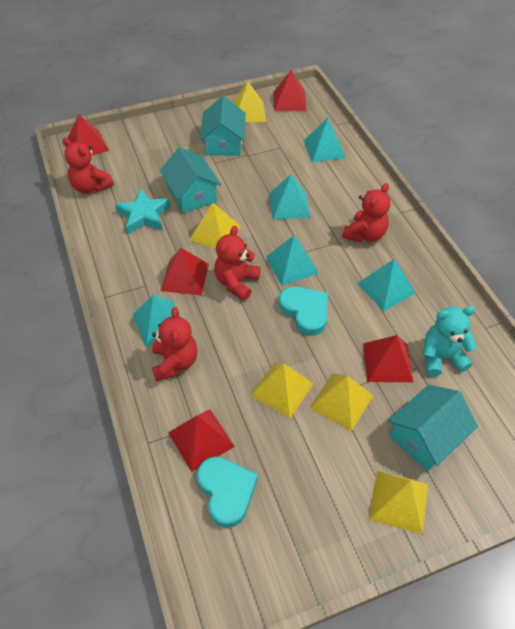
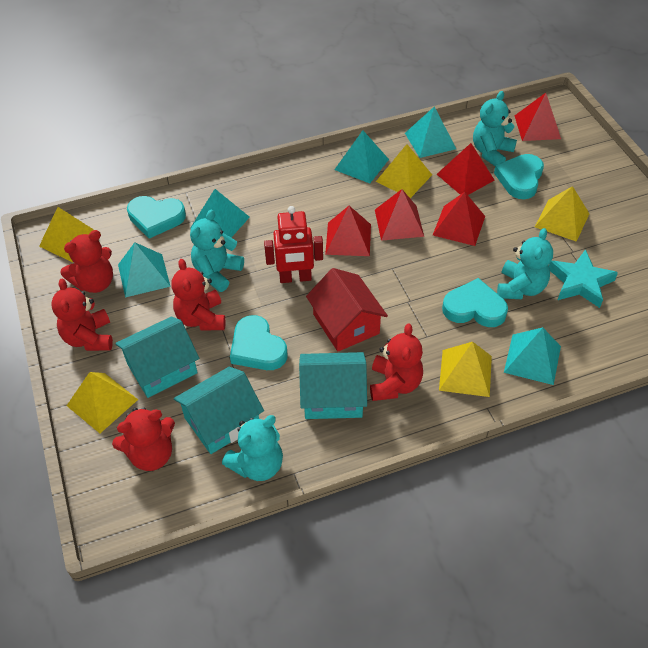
red house: 0 -> 1
red robot: 0 -> 1
red teddy bear: 4 -> 5
turquoise heart: 2 -> 4
turquoise teddy bear: 1 -> 4

